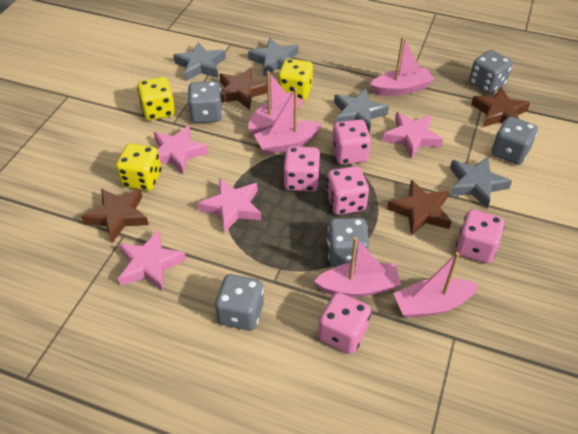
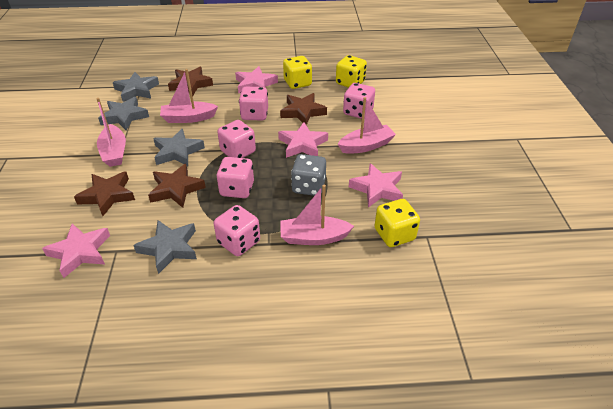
grey dice: 5 -> 1
pink boat: 5 -> 4

